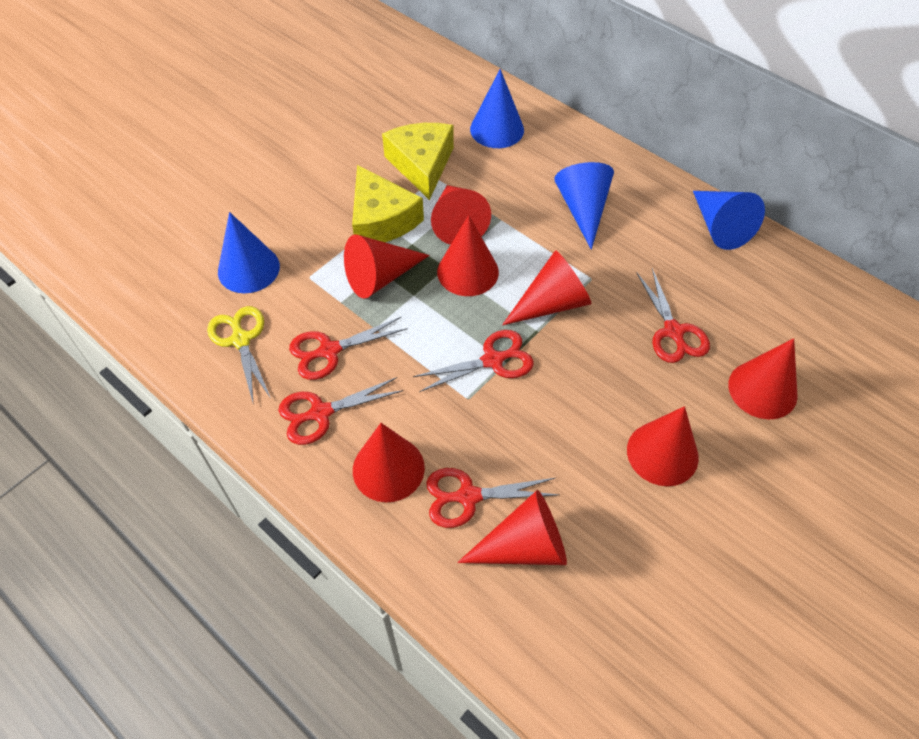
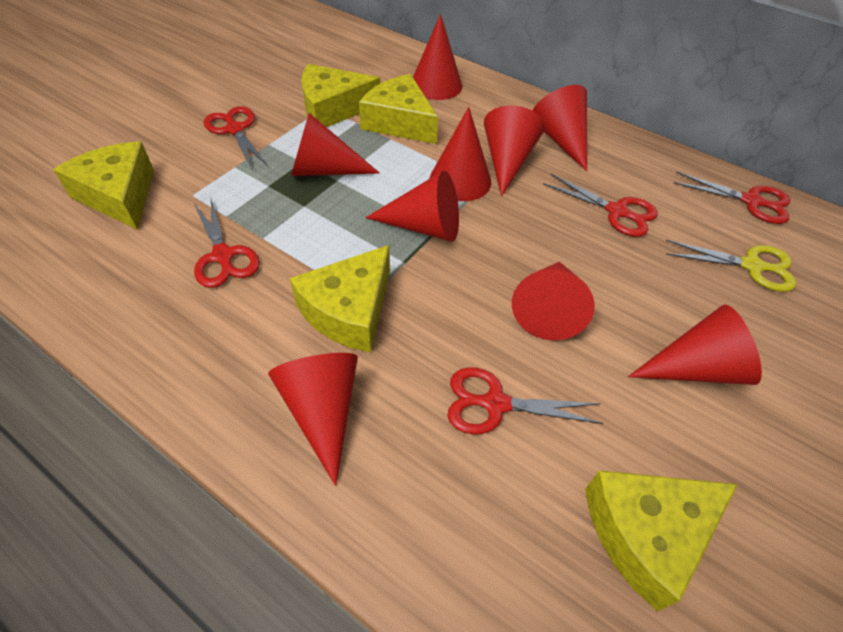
blue cone: 4 -> 0
red cone: 8 -> 9
yellow cheese: 2 -> 5

